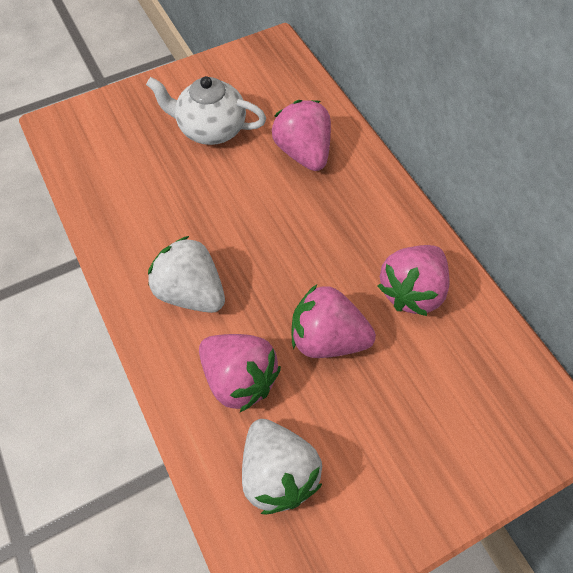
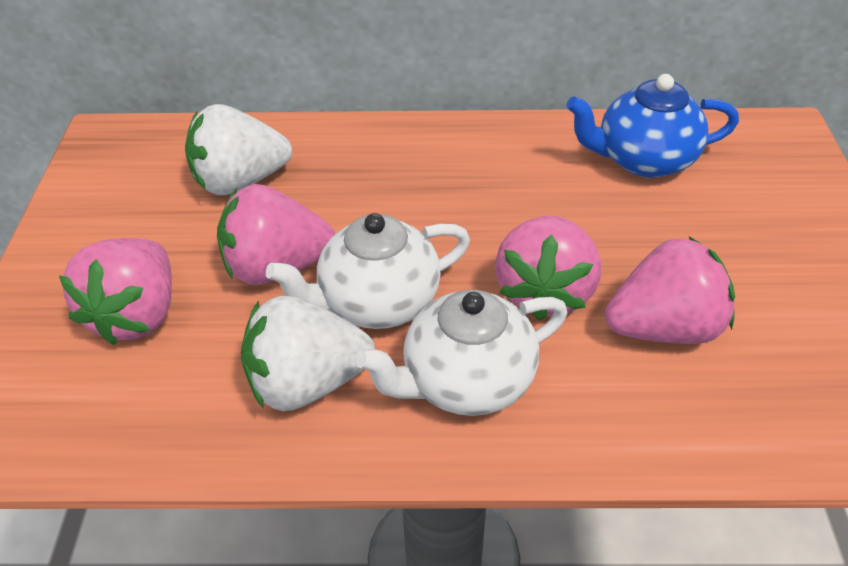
blue teapot: 0 -> 1
white teapot: 1 -> 2

